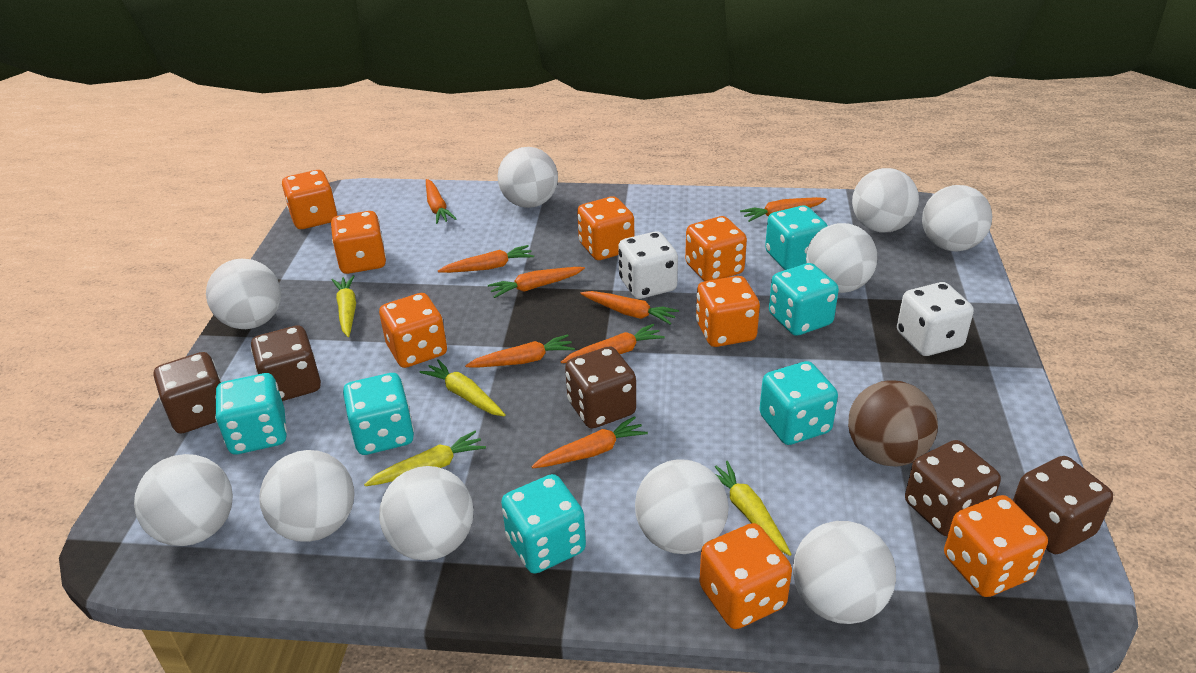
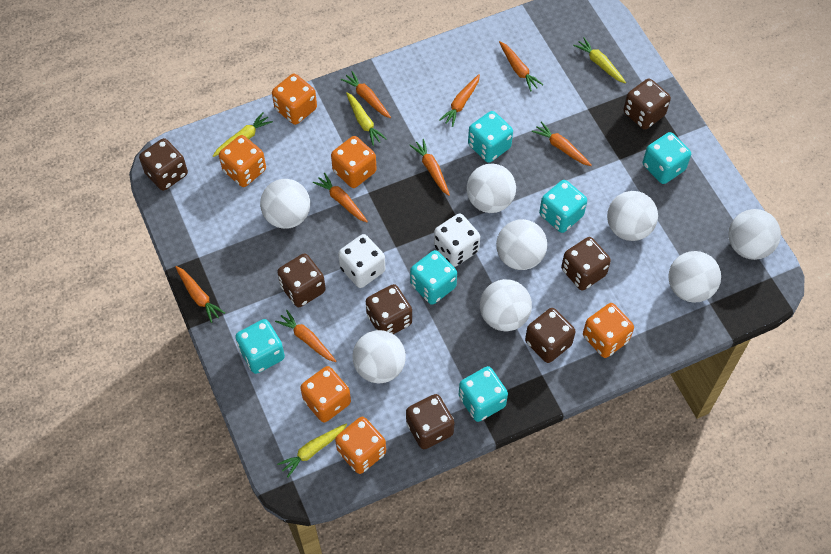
brown ball: 1 -> 0
brown dice: 5 -> 7
orange dice: 8 -> 6
white ball: 10 -> 8

